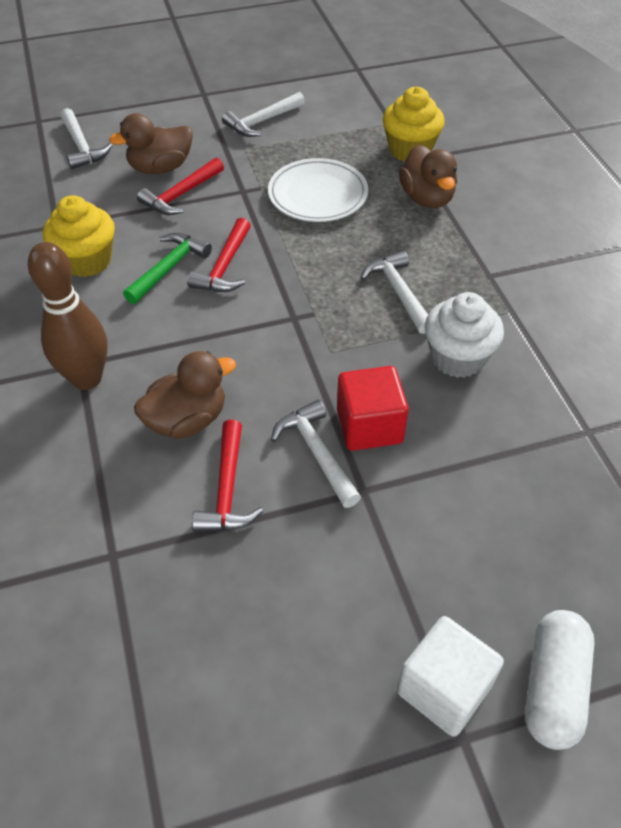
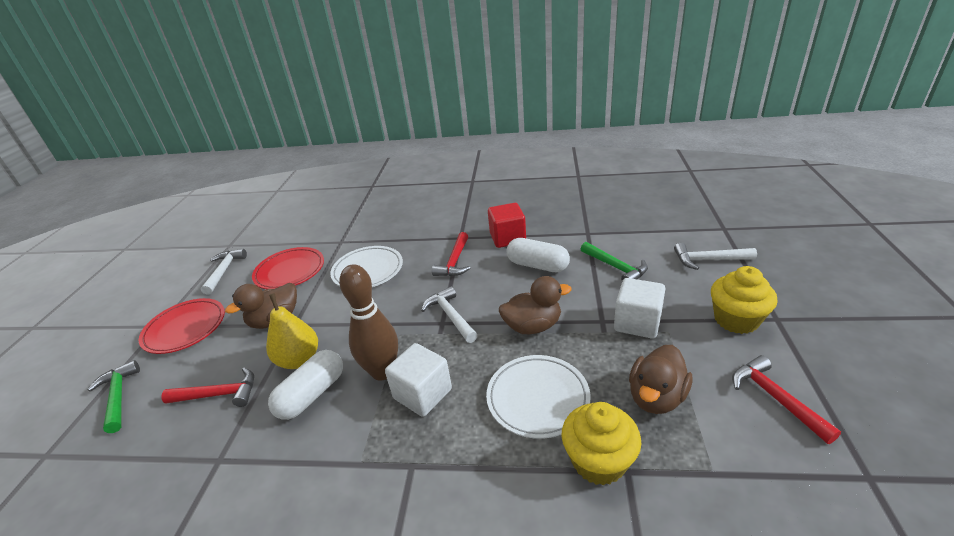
green hammer: 1 -> 2
red plate: 0 -> 2
white capsule: 1 -> 2
white cube: 1 -> 2
white cupcake: 1 -> 0
white hammer: 4 -> 3
white plate: 1 -> 2
yellow pear: 0 -> 1

